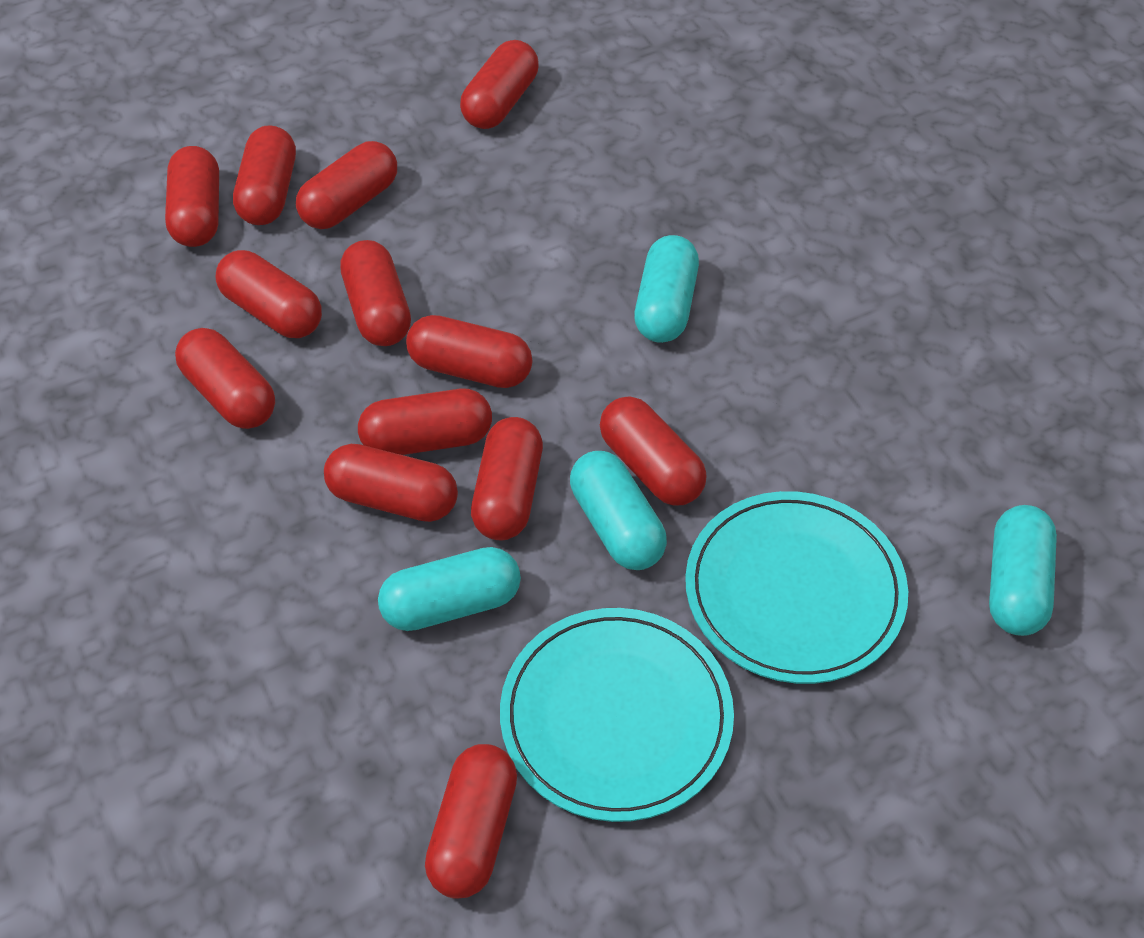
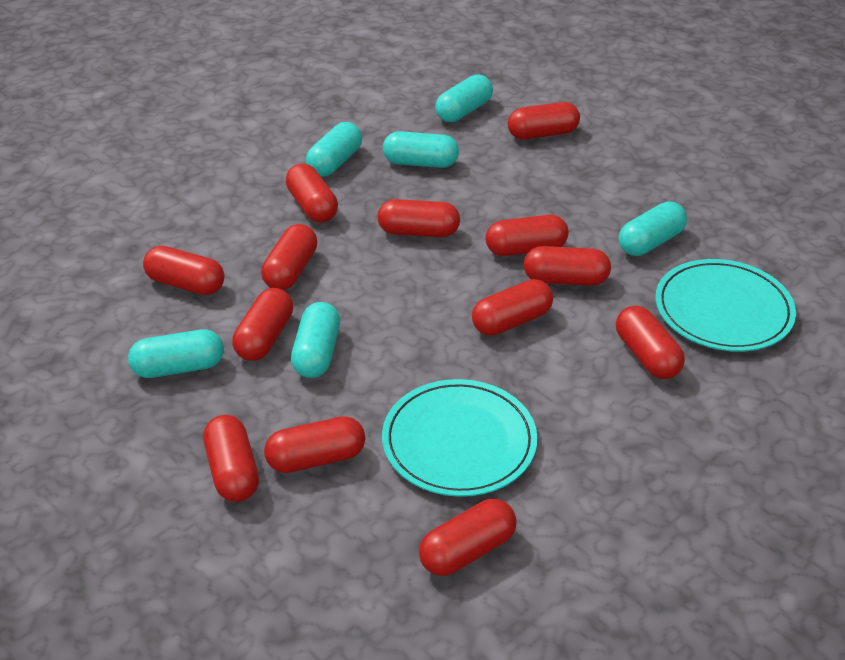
turquoise capsule: 4 -> 6

